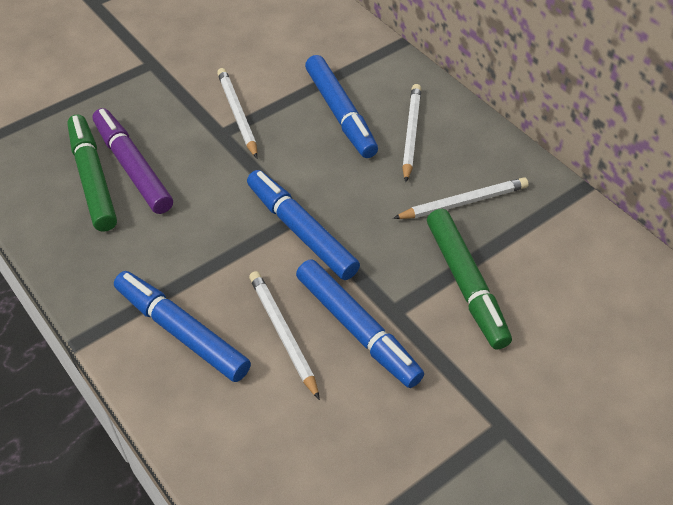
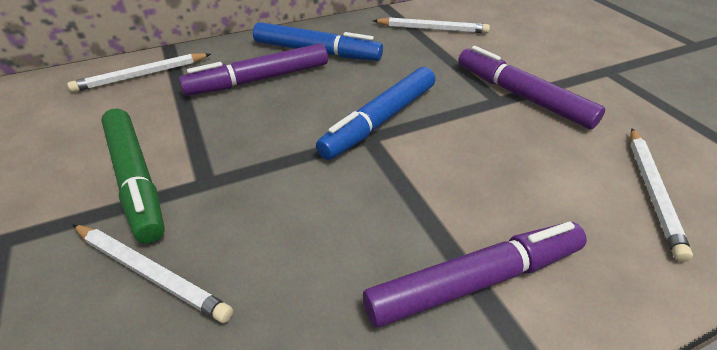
blue marker: 4 -> 2
green marker: 2 -> 1
purple marker: 1 -> 3

